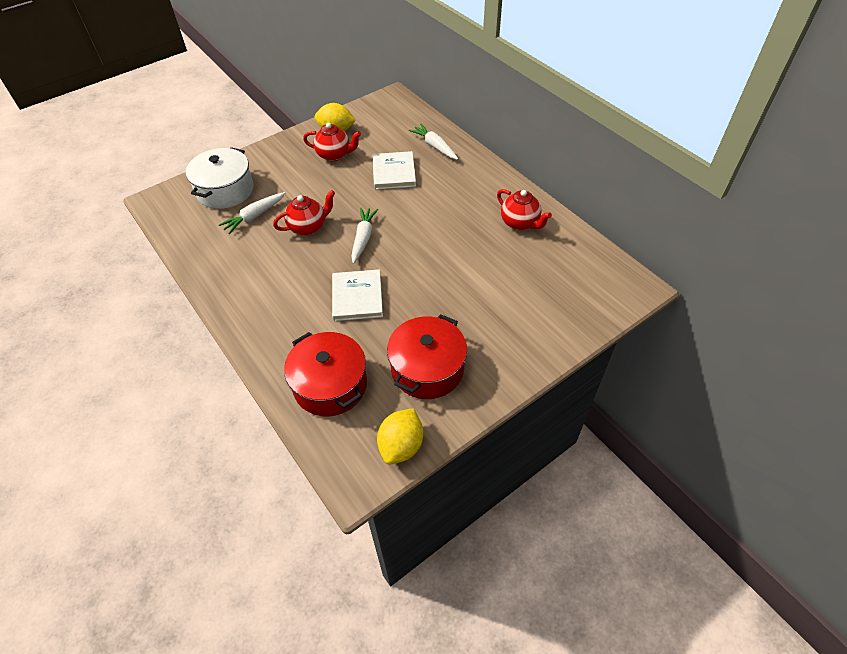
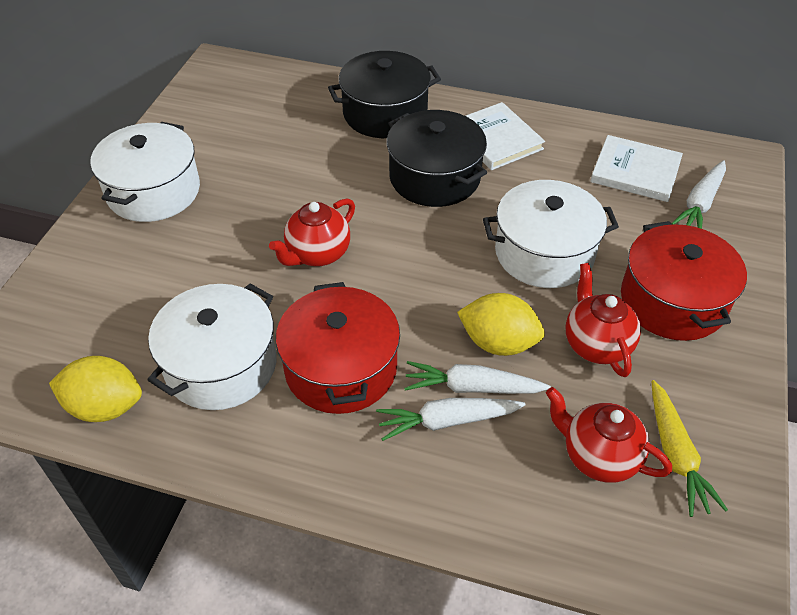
black pot: 0 -> 2
white pot: 1 -> 3
yellow carrot: 0 -> 1

